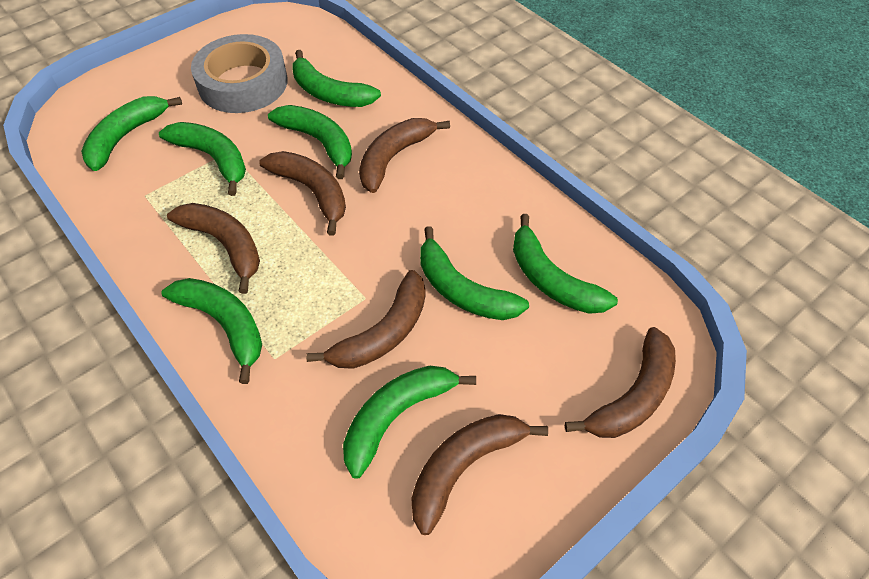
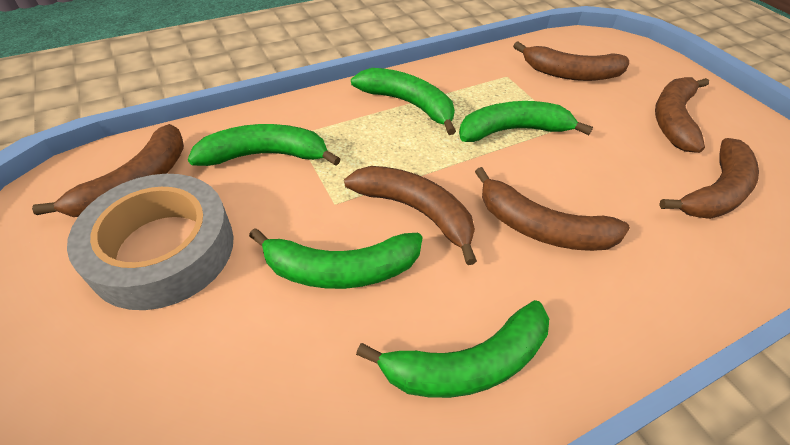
green banana: 8 -> 5

